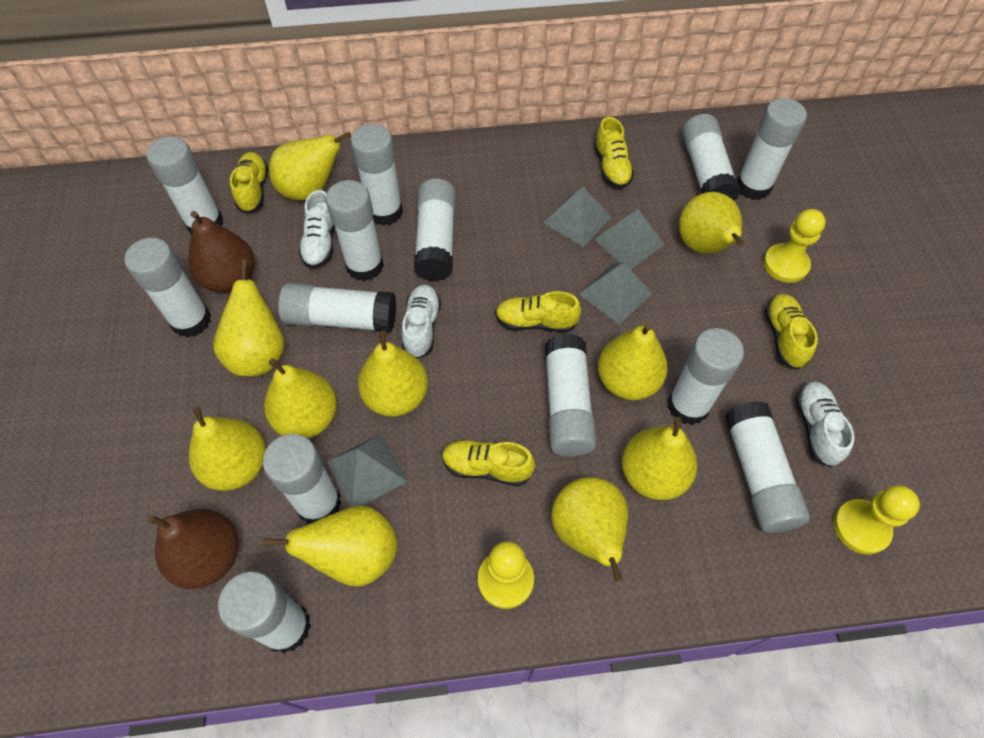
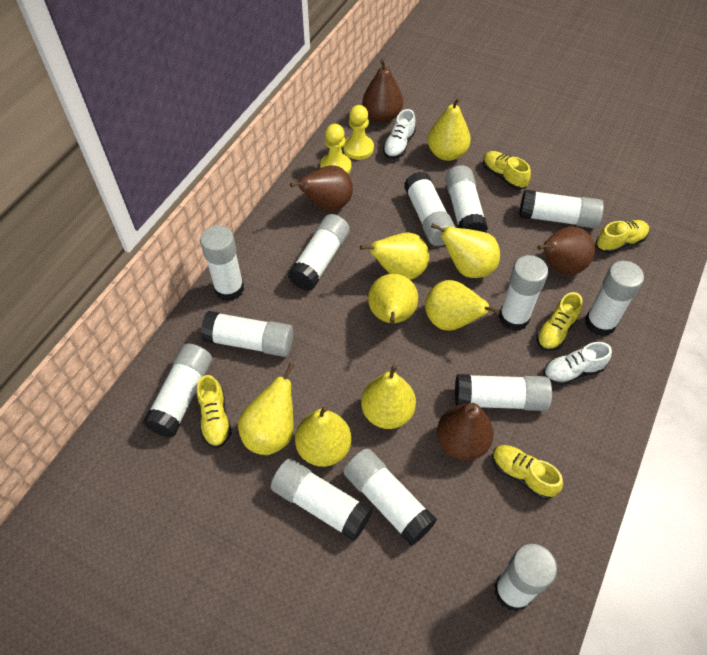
brown pear: 2 -> 4
grey pyramid: 4 -> 0
white shoe: 3 -> 2
yellow pawn: 3 -> 2
yellow pear: 10 -> 8

